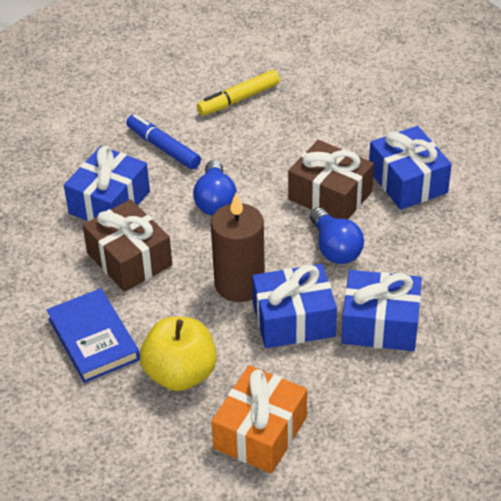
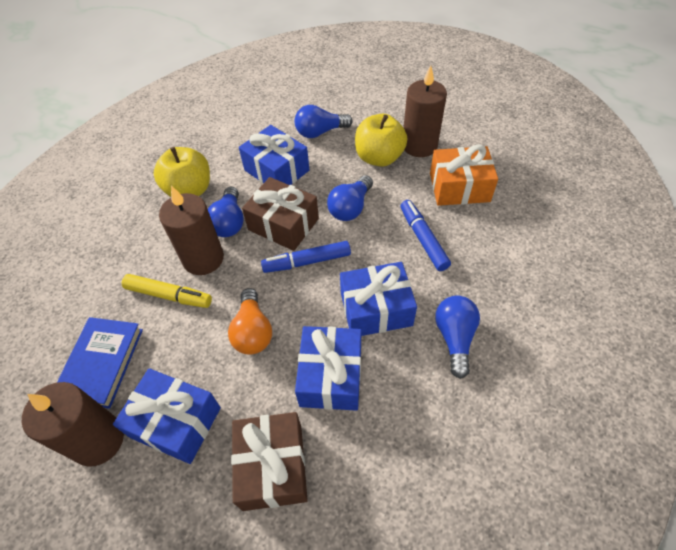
blue light bulb: 2 -> 4
blue marker: 1 -> 2
brown candle: 1 -> 3
orange light bulb: 0 -> 1
yellow apple: 1 -> 2

